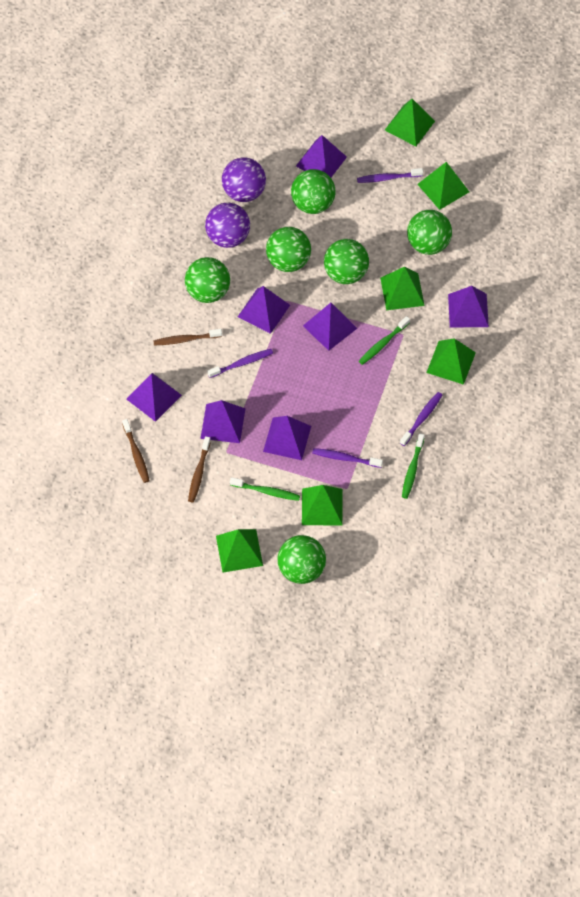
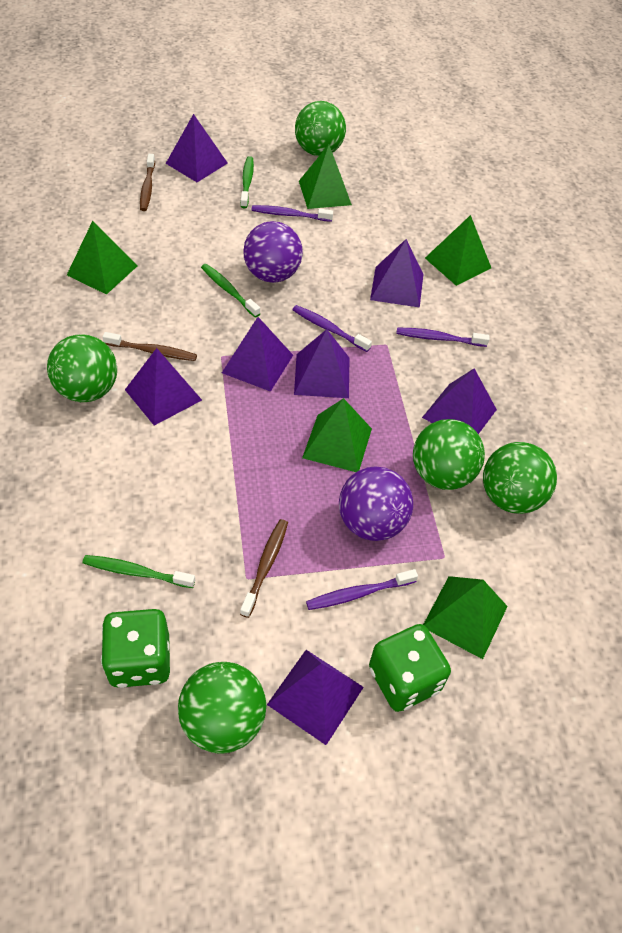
green ball: 6 -> 5
green dice: 0 -> 2
green pyramid: 6 -> 5

